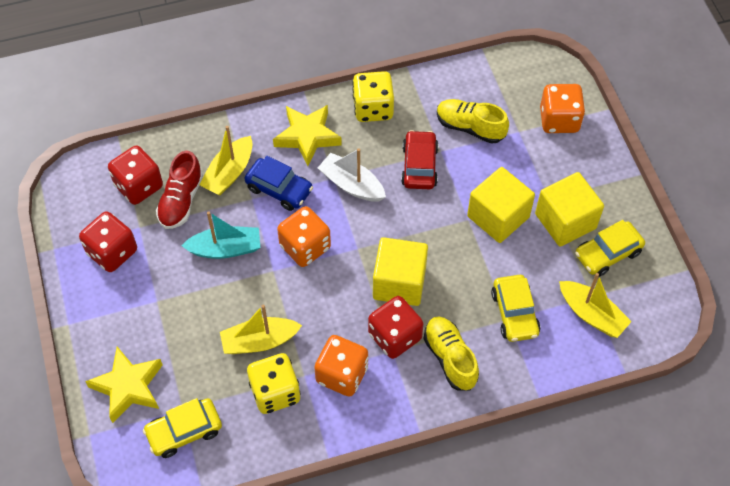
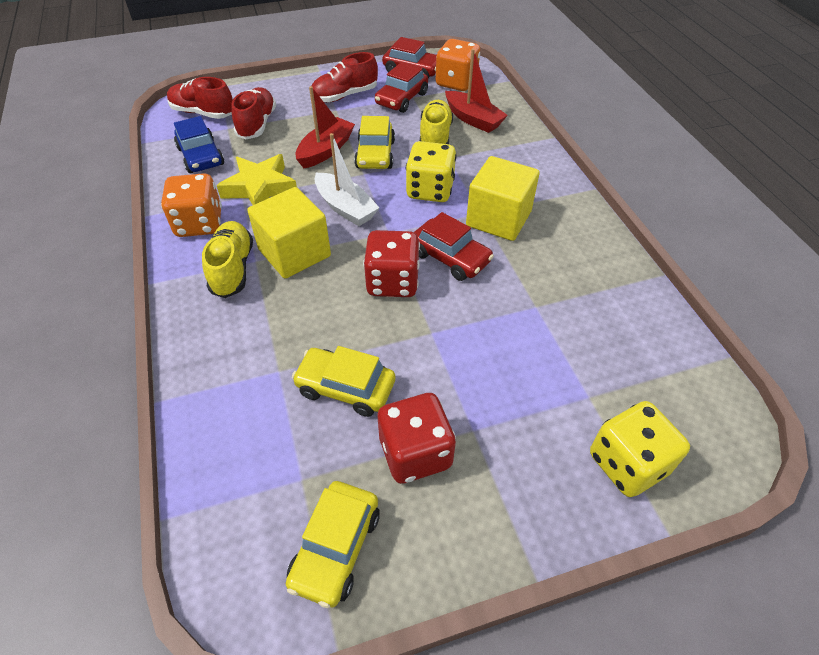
orange dice: 3 -> 2
red boat: 0 -> 2
red car: 1 -> 3
red dice: 3 -> 2
red shoe: 1 -> 3
turquoise boat: 1 -> 0
yellow boat: 3 -> 0
yellow cube: 3 -> 2
yellow star: 2 -> 1

